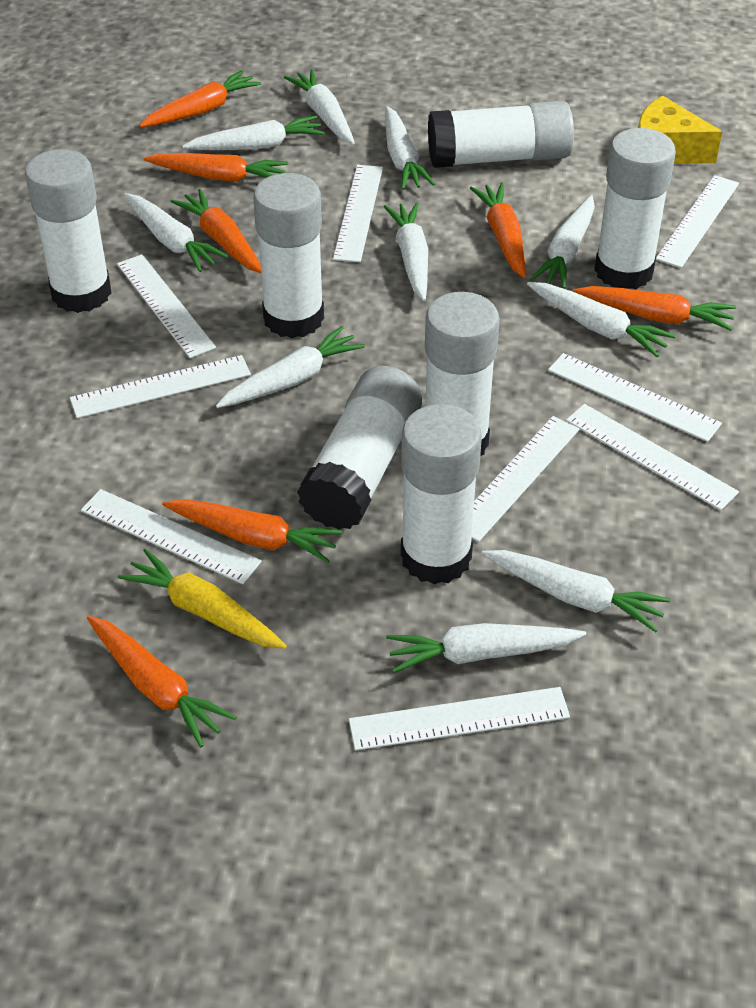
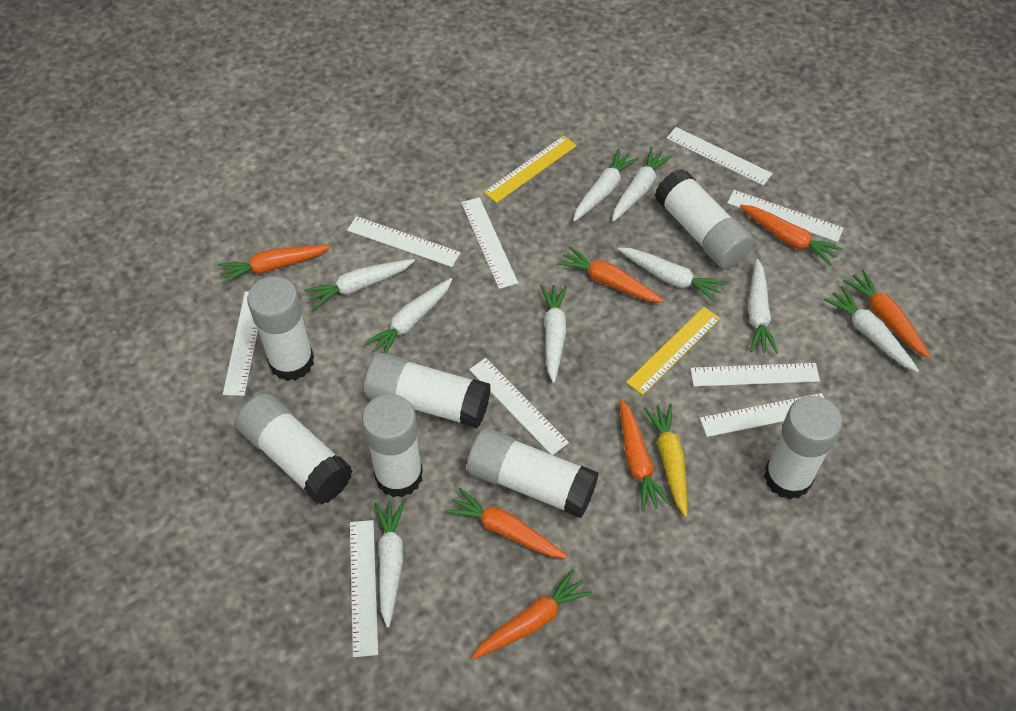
white carrot: 10 -> 9
yellow cheese: 1 -> 0
yellow ruler: 0 -> 2

